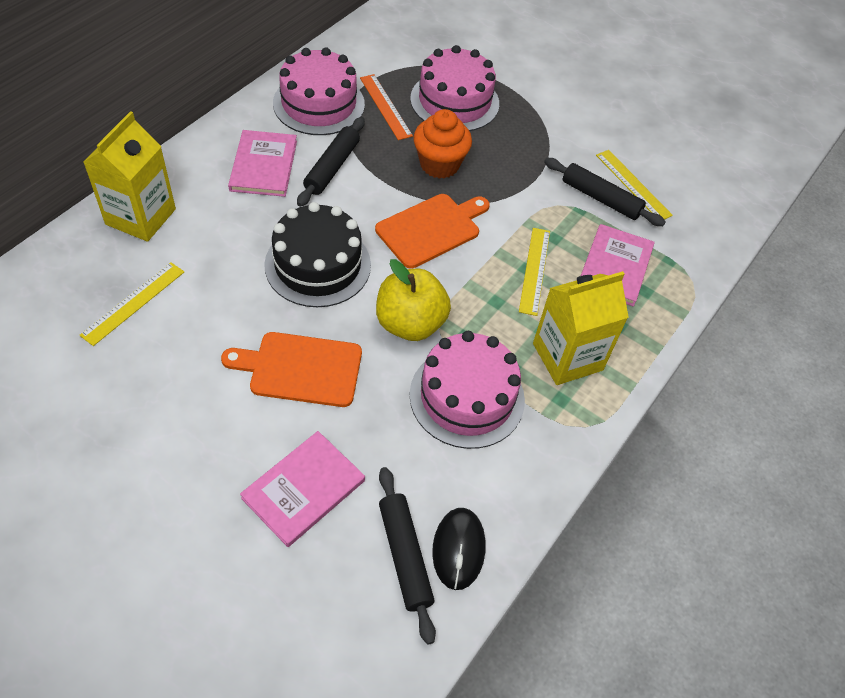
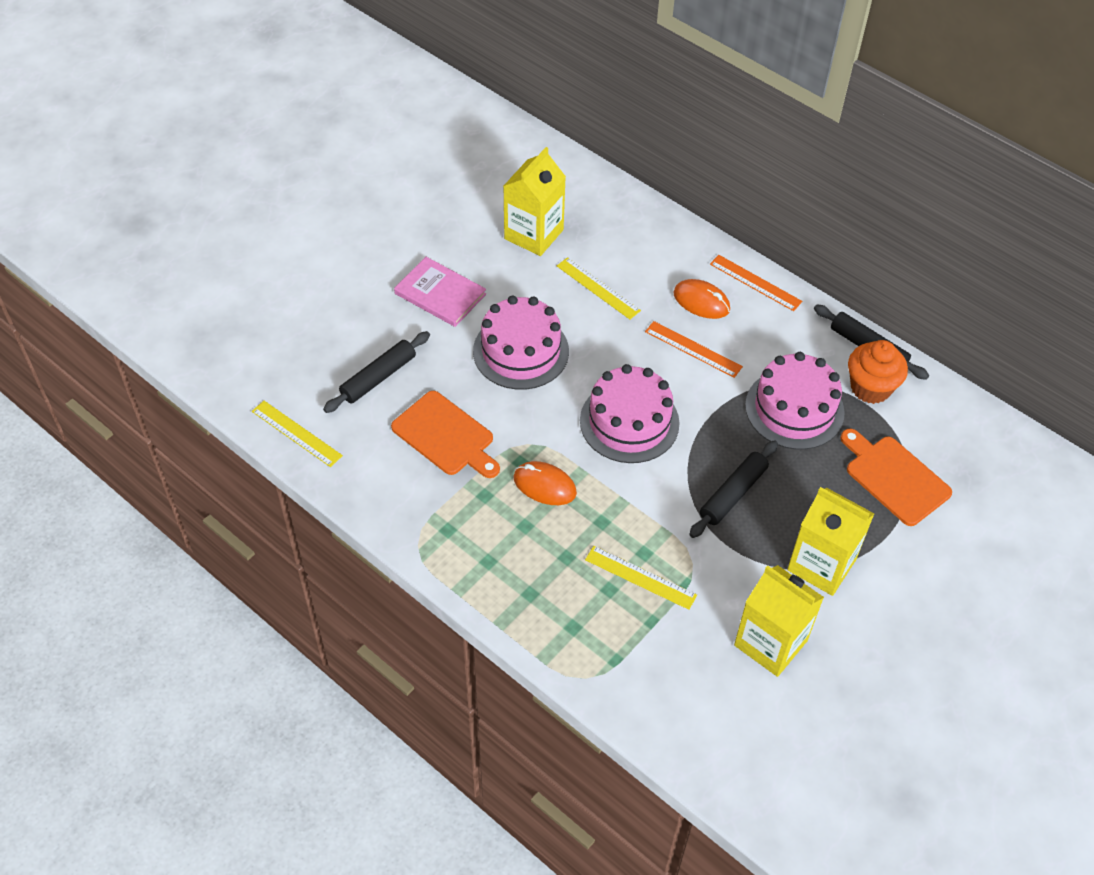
black cake: 1 -> 0
black mouse: 1 -> 0
orange mouse: 0 -> 2
orange ruler: 1 -> 2
pink book: 3 -> 1
yellow apple: 1 -> 0
yellow carton: 2 -> 3

